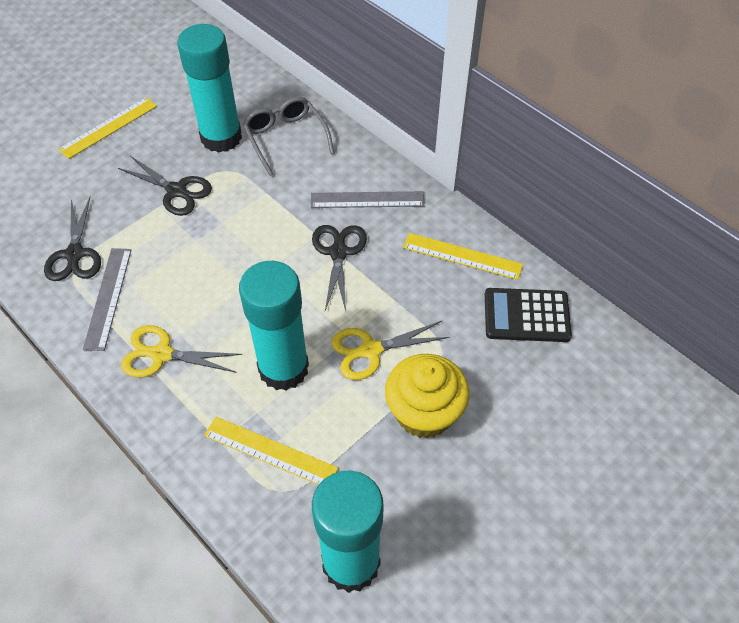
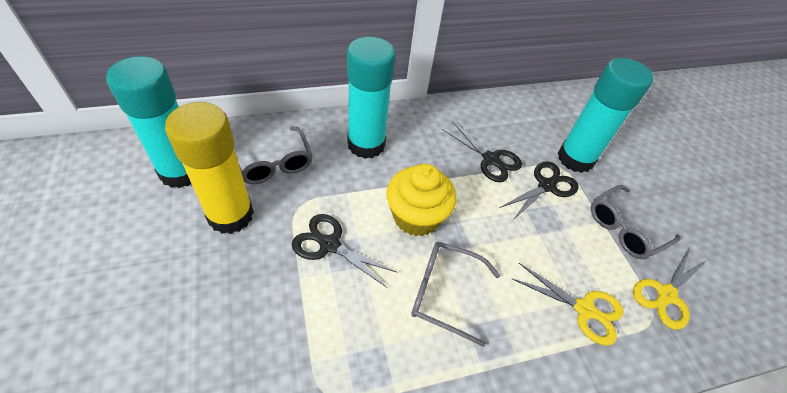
black calculator: 1 -> 0
grey glasses: 1 -> 3
grey ruler: 2 -> 0
yellow glue stick: 0 -> 1
yellow ruler: 3 -> 0

